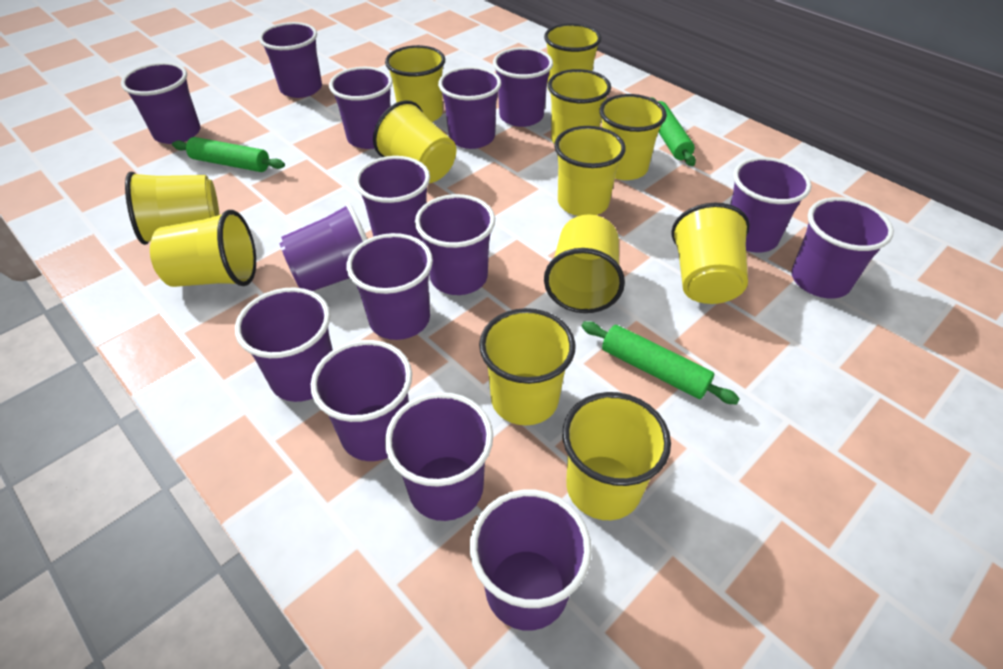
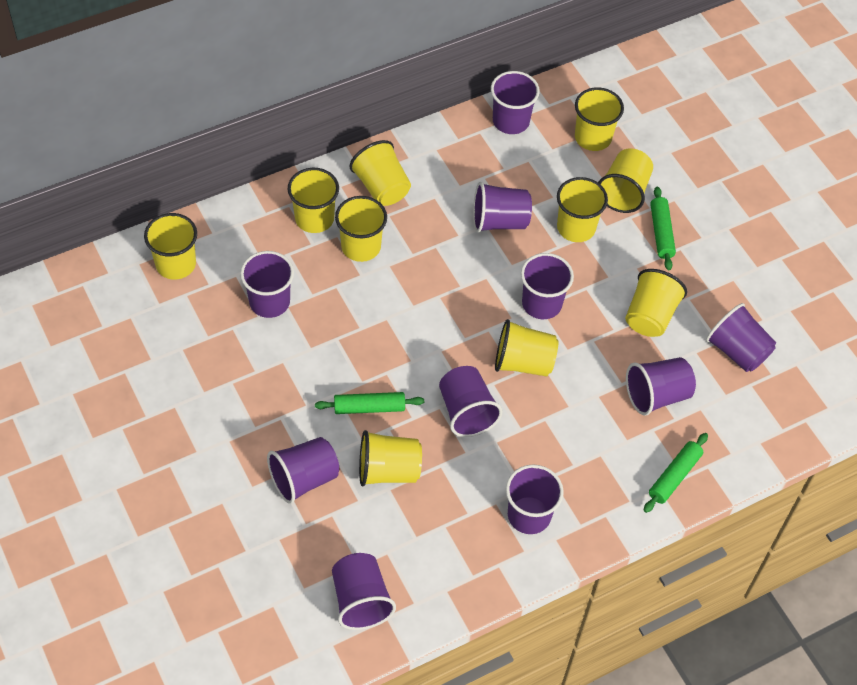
purple cup: 15 -> 10
yellow cup: 12 -> 10

